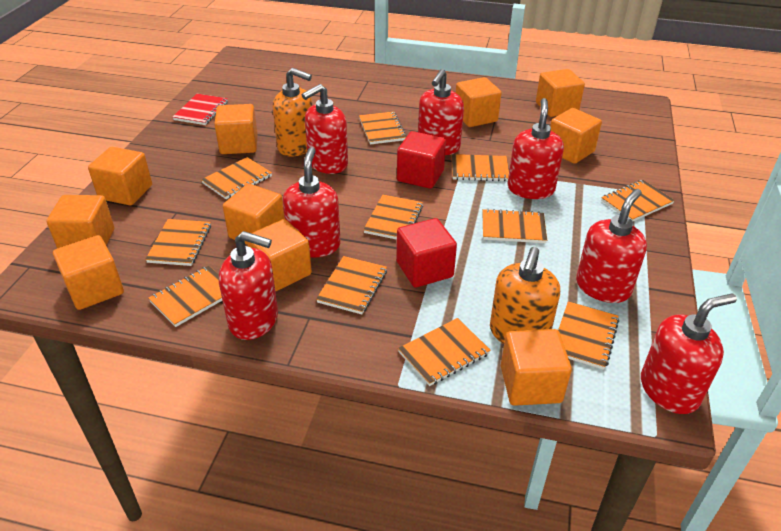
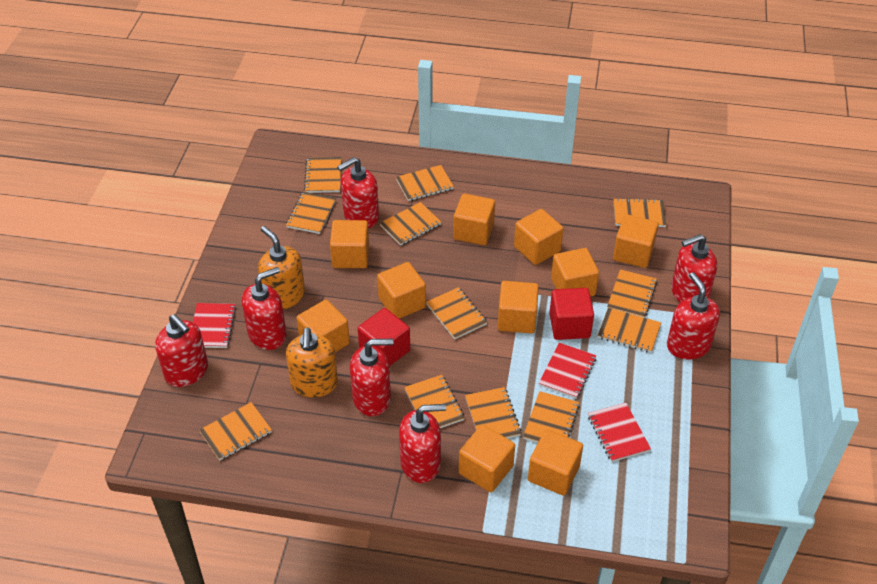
orange notebook: 11 -> 12
red notebook: 1 -> 3

